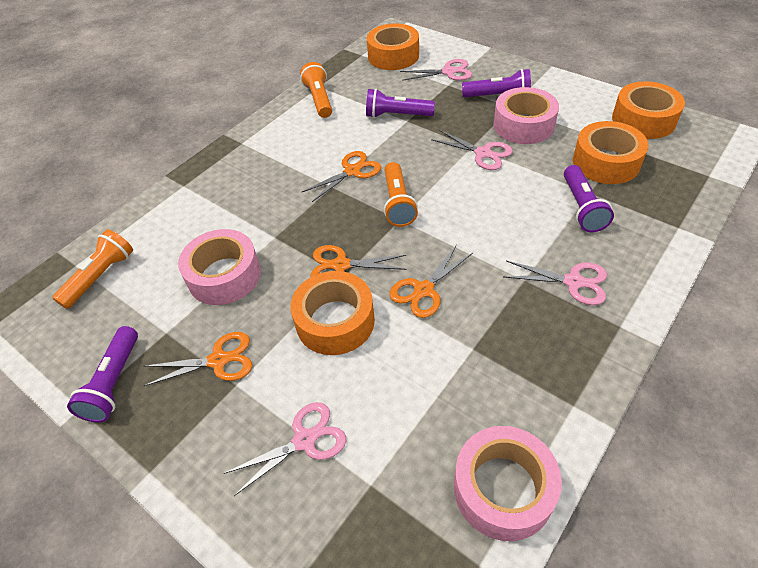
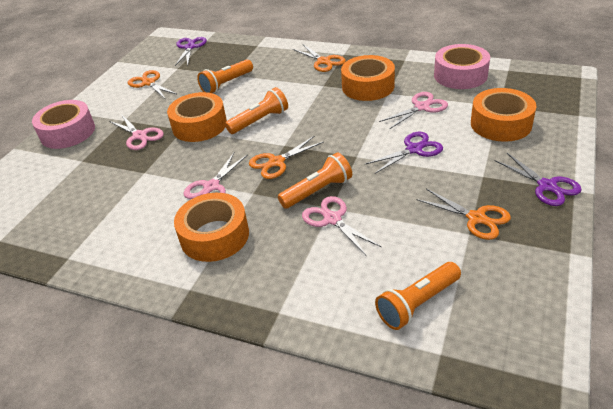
orange flashlight: 3 -> 4
pink tape: 3 -> 2
purple flashlight: 4 -> 0
purple scissors: 0 -> 3

